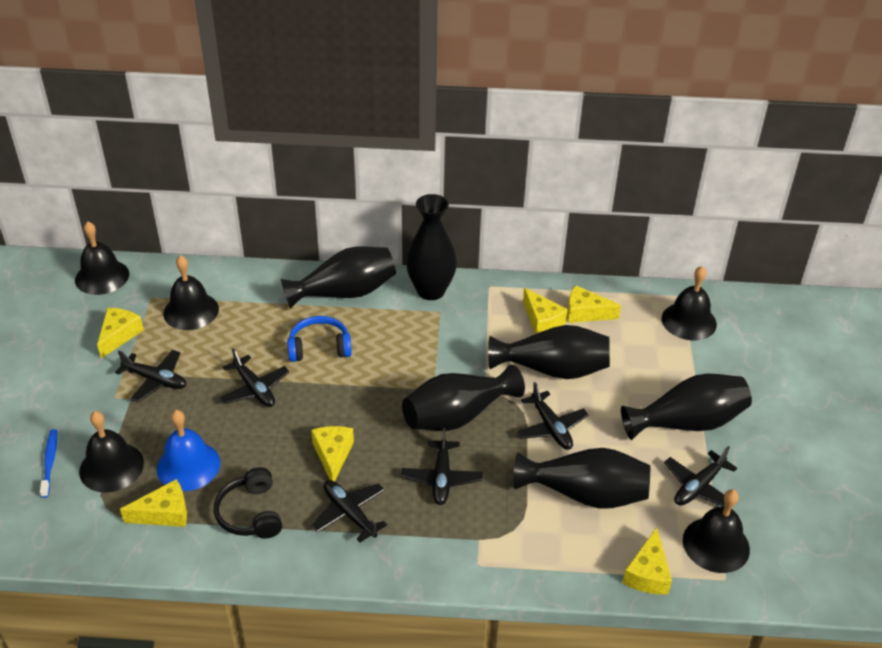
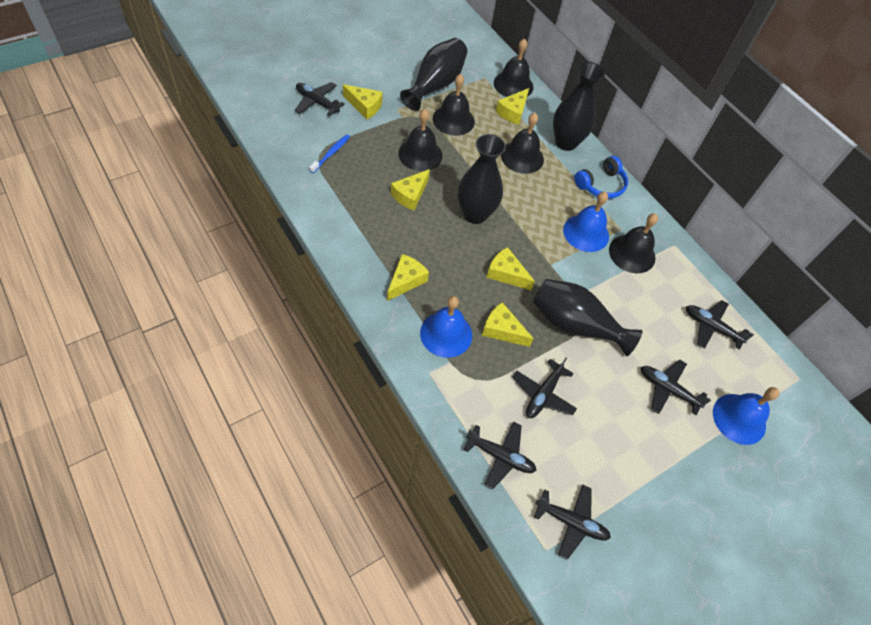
black headphones: 1 -> 0
black vase: 6 -> 4
blue bell: 1 -> 3

